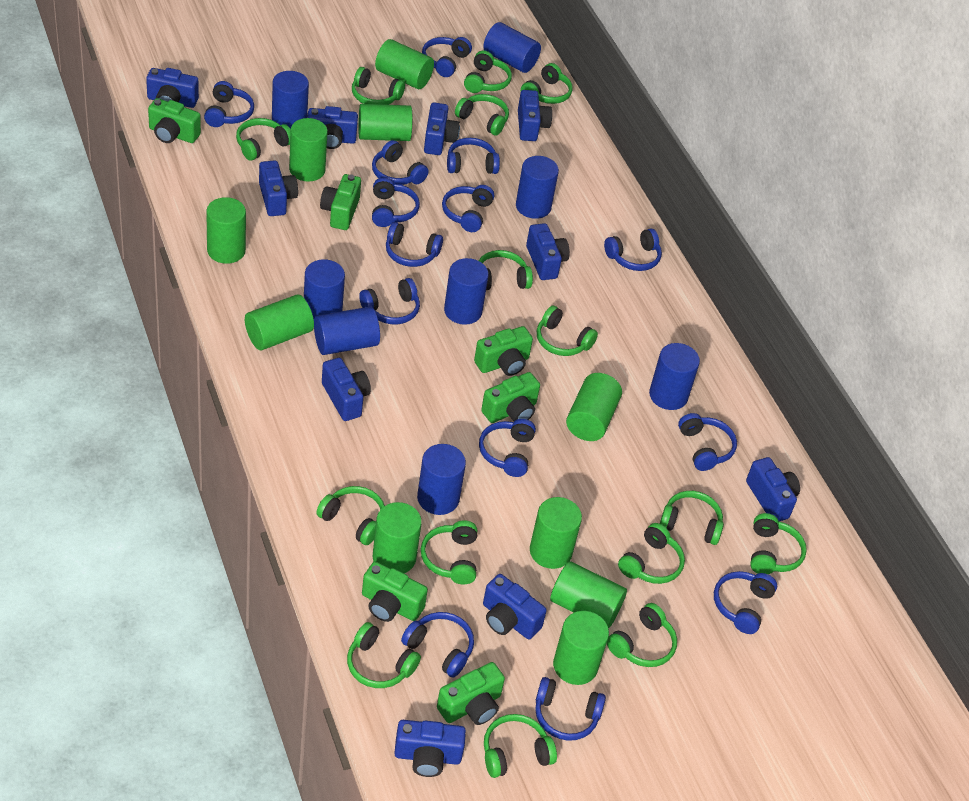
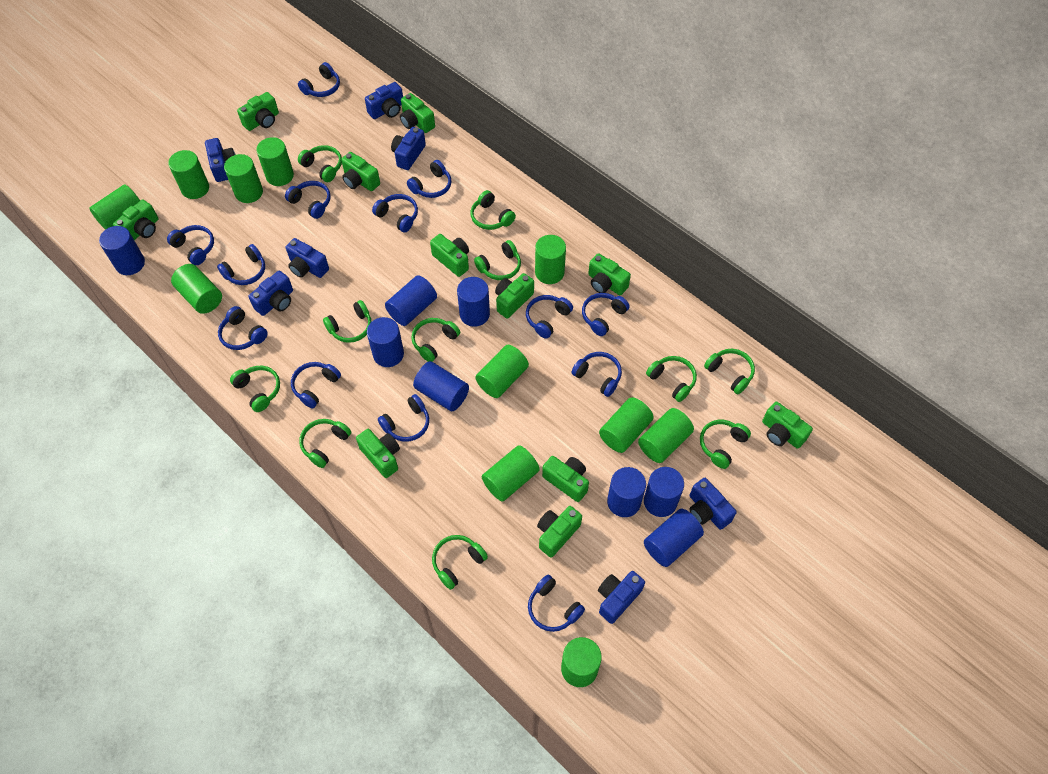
blue camera: 10 -> 7
blue headphones: 14 -> 13
green camera: 6 -> 11
green cylinder: 10 -> 11
green headphones: 15 -> 11

